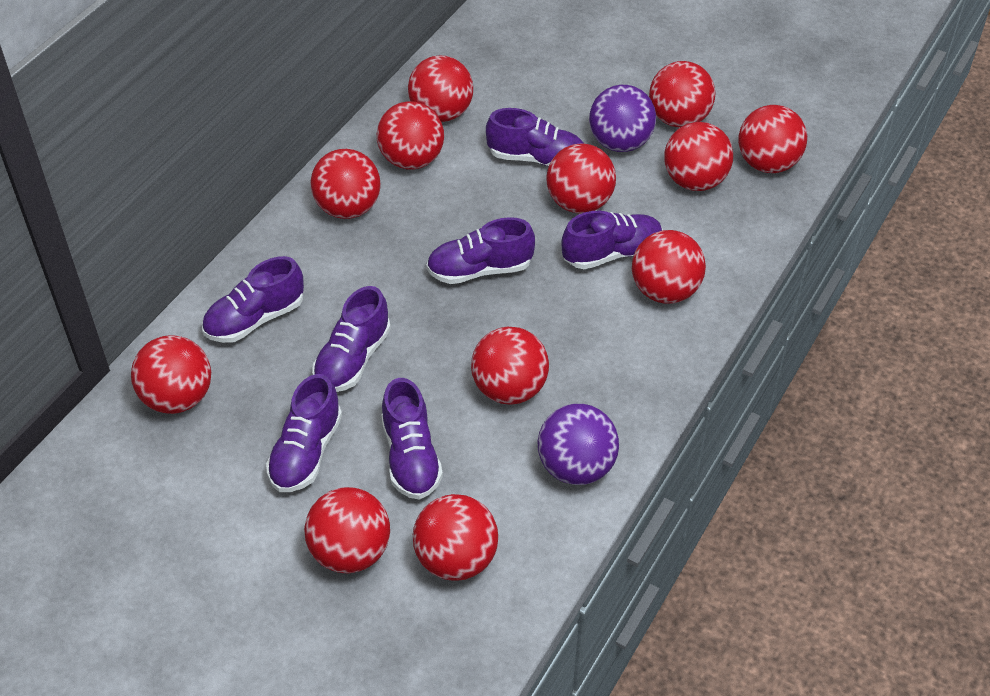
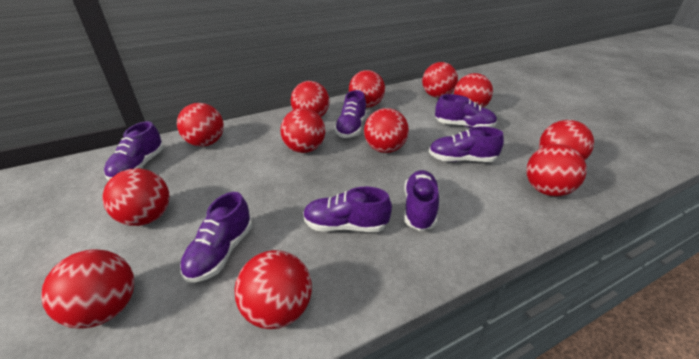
purple ball: 2 -> 0

